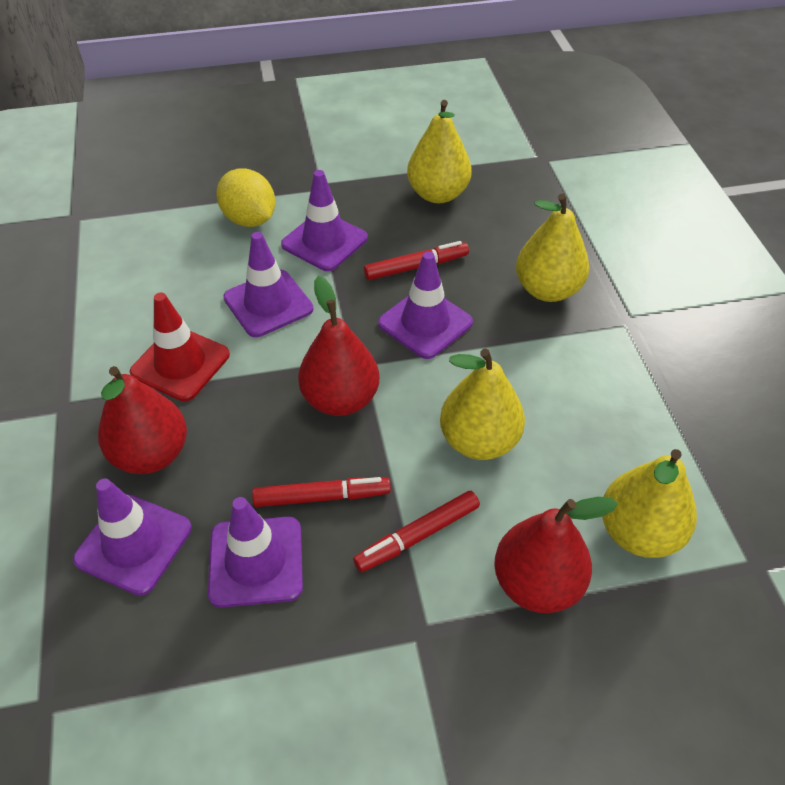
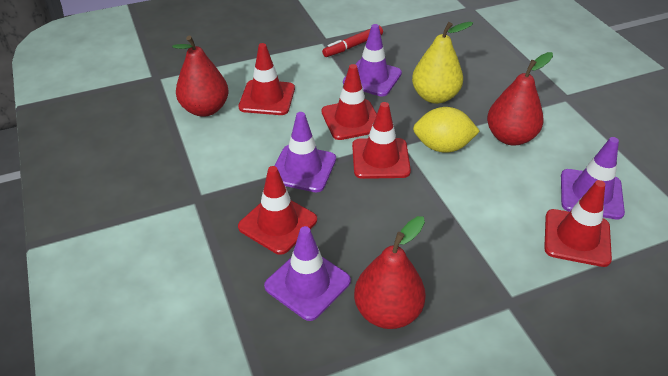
purple traffic cone: 5 -> 4
red marker: 3 -> 1
red traffic cone: 1 -> 5
yellow pear: 4 -> 1

